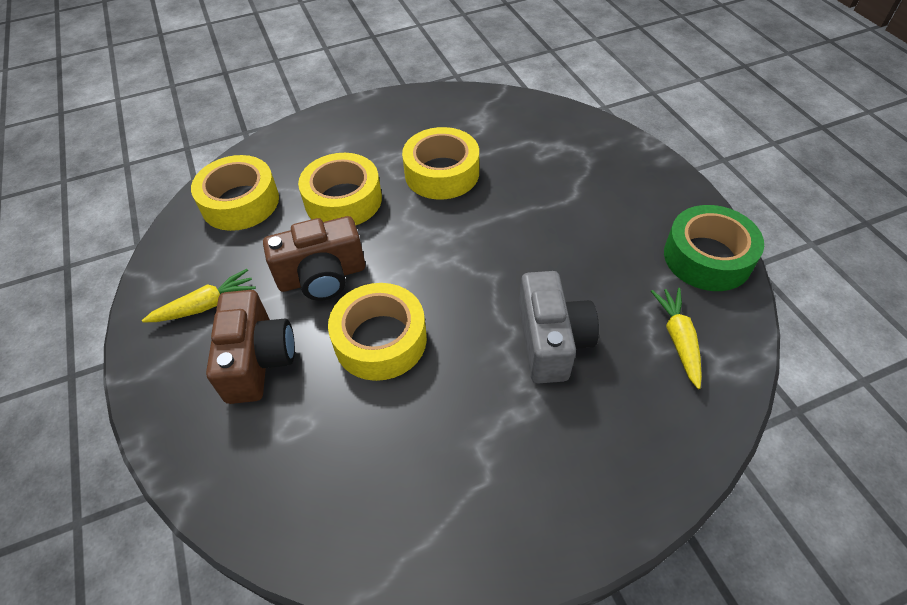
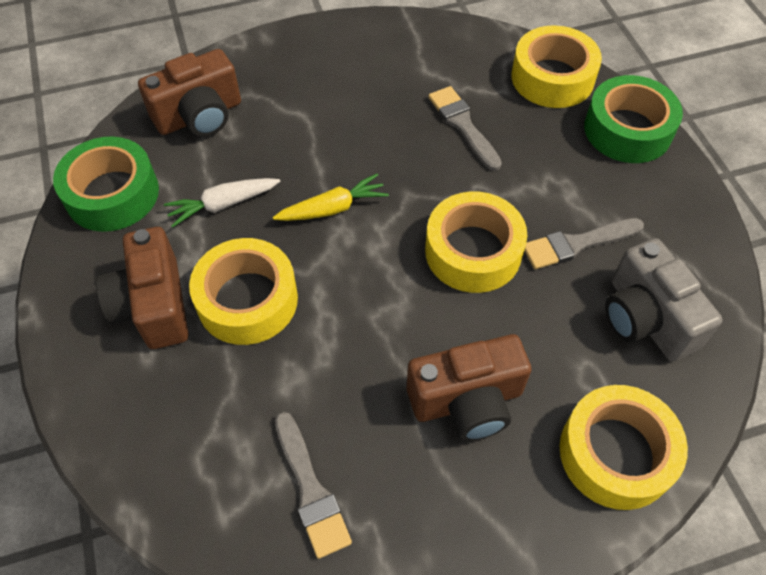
brown camera: 2 -> 3
green tape: 1 -> 2
grey brush: 0 -> 3
white carrot: 0 -> 1
yellow carrot: 2 -> 1

